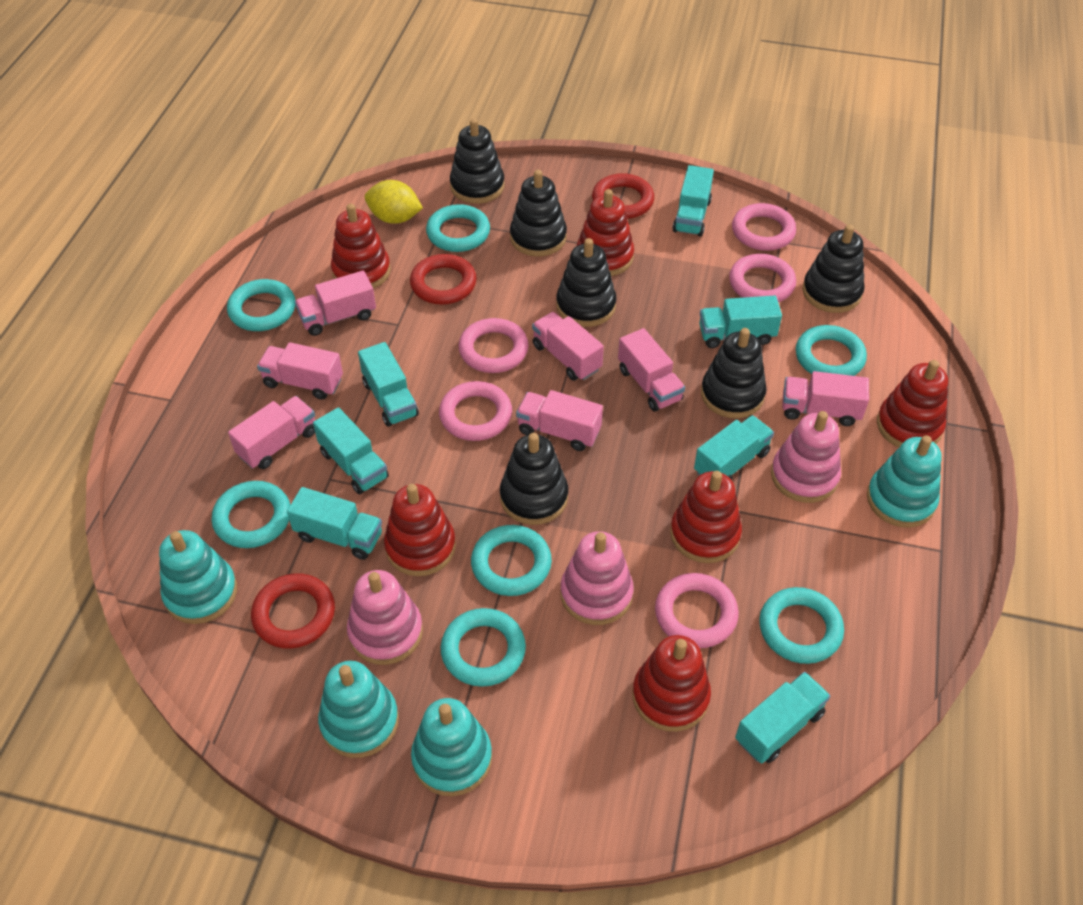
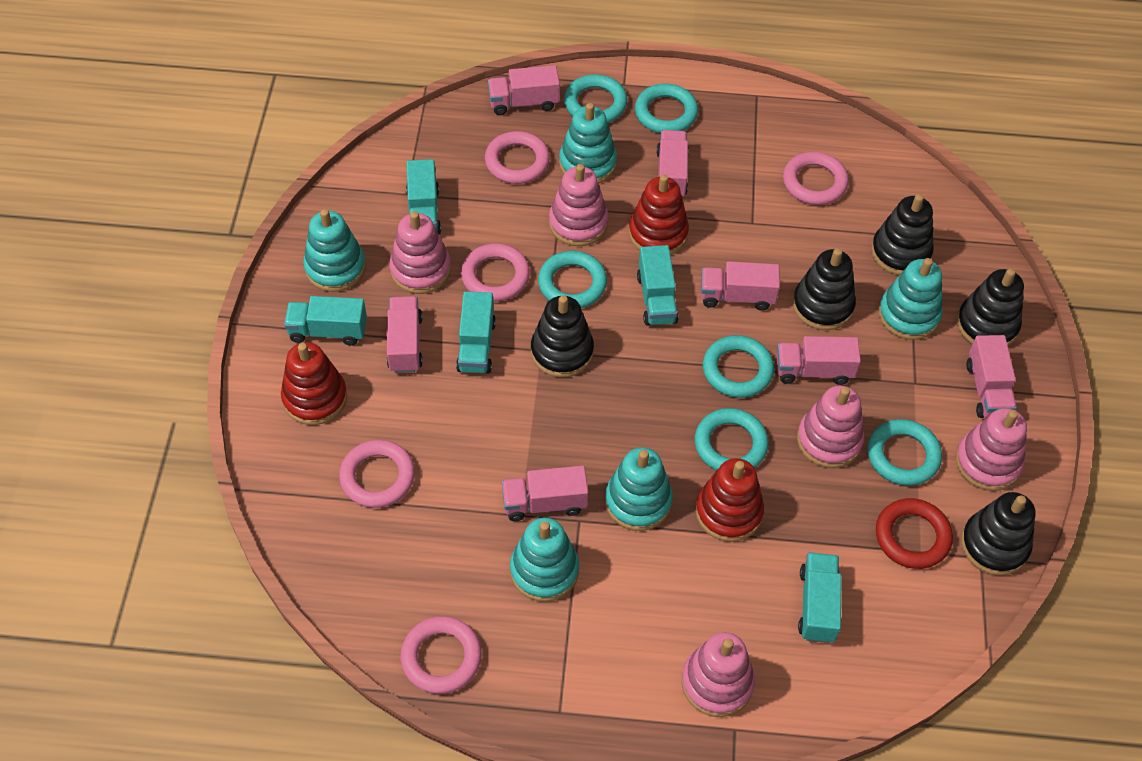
black stacking toy: 6 -> 5
pink stacking toy: 3 -> 5
red ring: 3 -> 1
red stacking toy: 6 -> 3
turquoise ring: 7 -> 6
turquoise stacking toy: 4 -> 5
turquoise truck: 7 -> 5
yellow lemon: 1 -> 0

